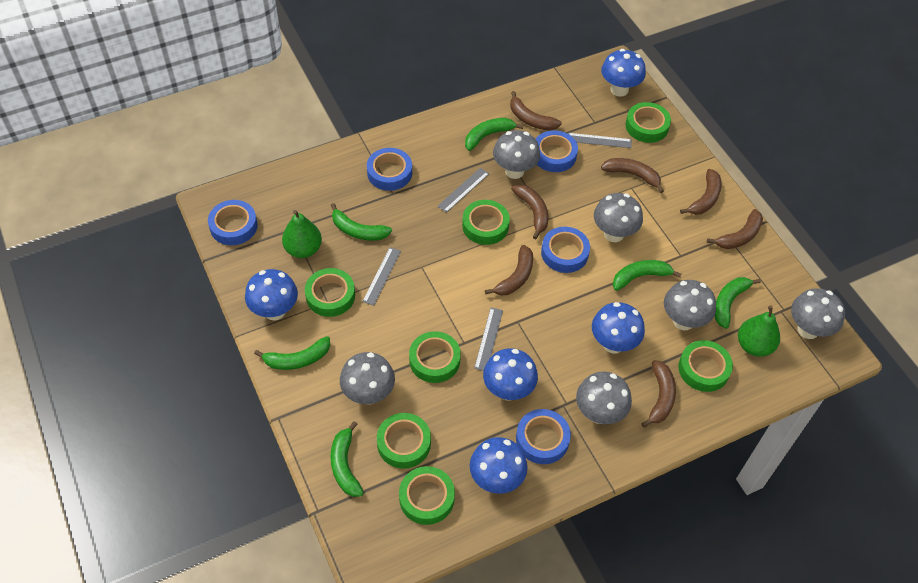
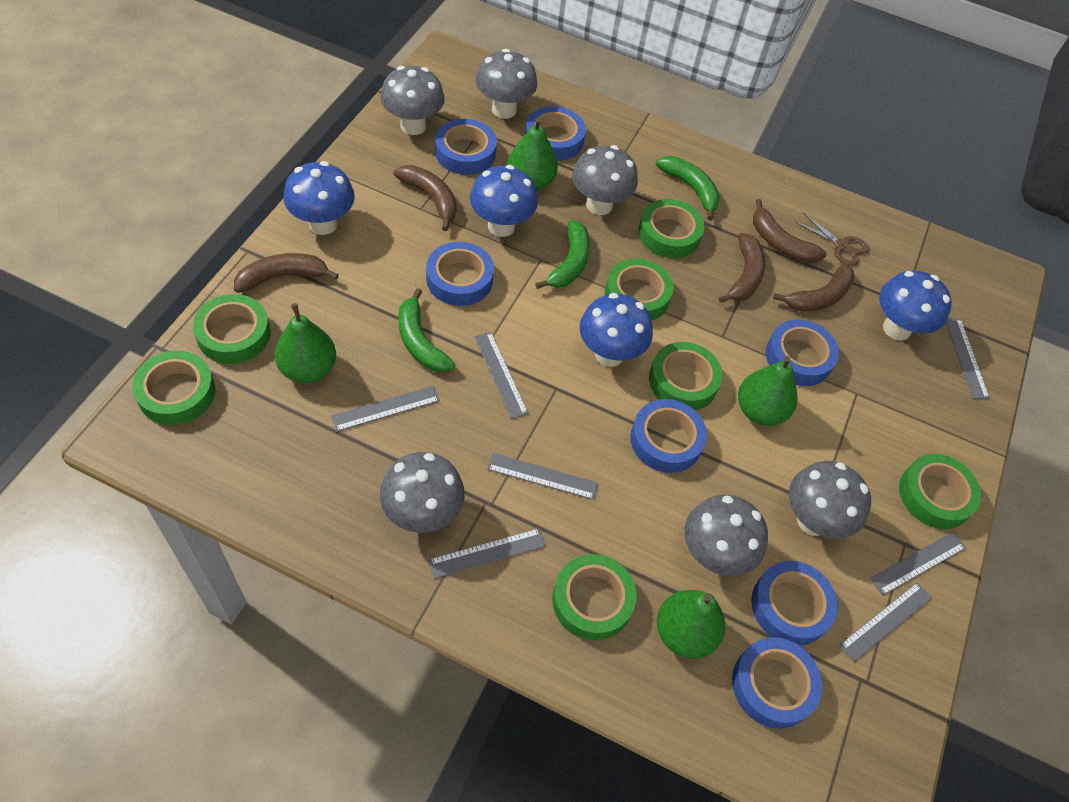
blue mushroom: 5 -> 4
blue tape: 5 -> 7
brown banana: 7 -> 5
brown scissors: 0 -> 1
green banana: 6 -> 3
green pear: 2 -> 4
grey ruler: 4 -> 7

